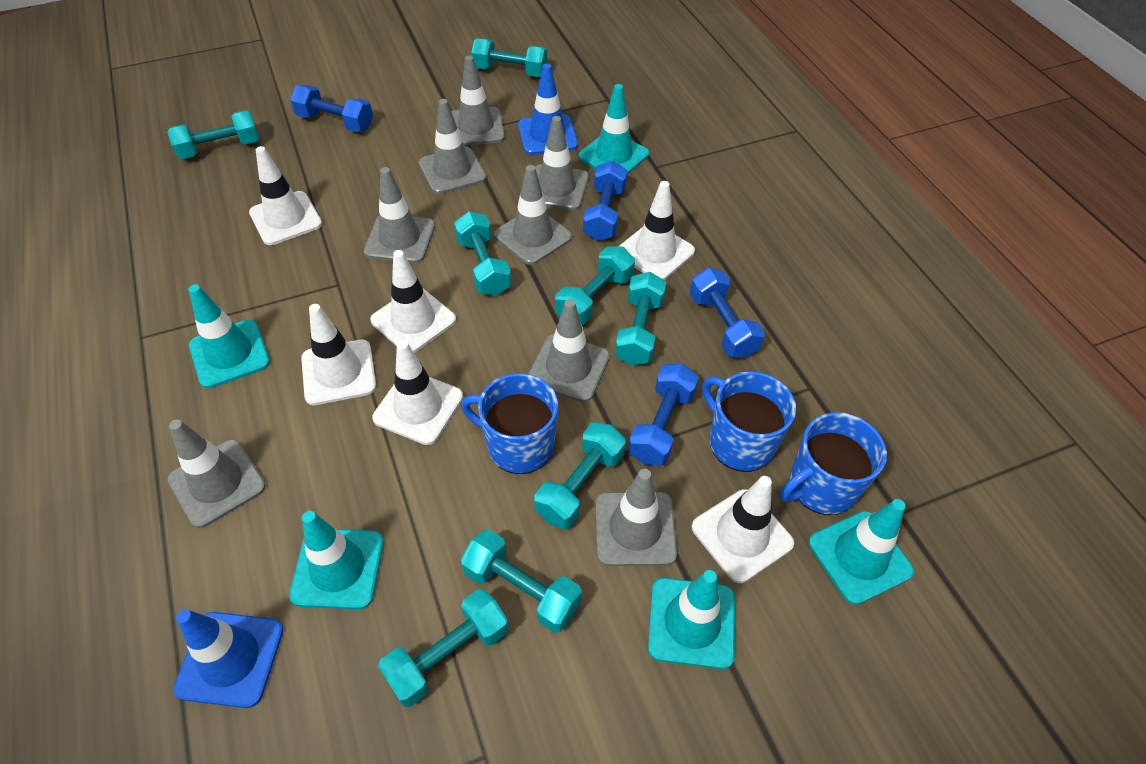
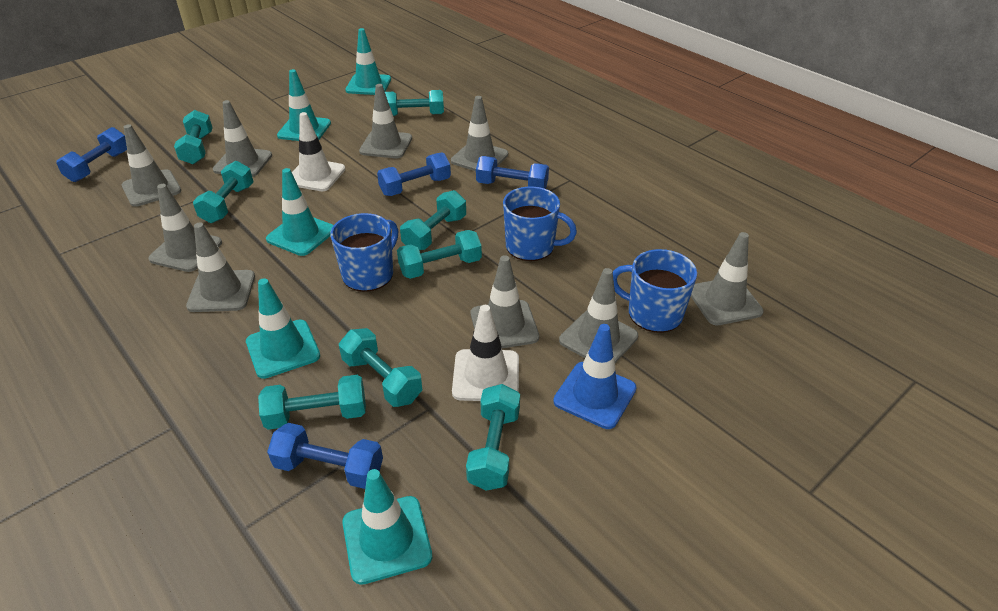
blue traffic cone: 2 -> 1
grey traffic cone: 8 -> 9
white traffic cone: 6 -> 2

